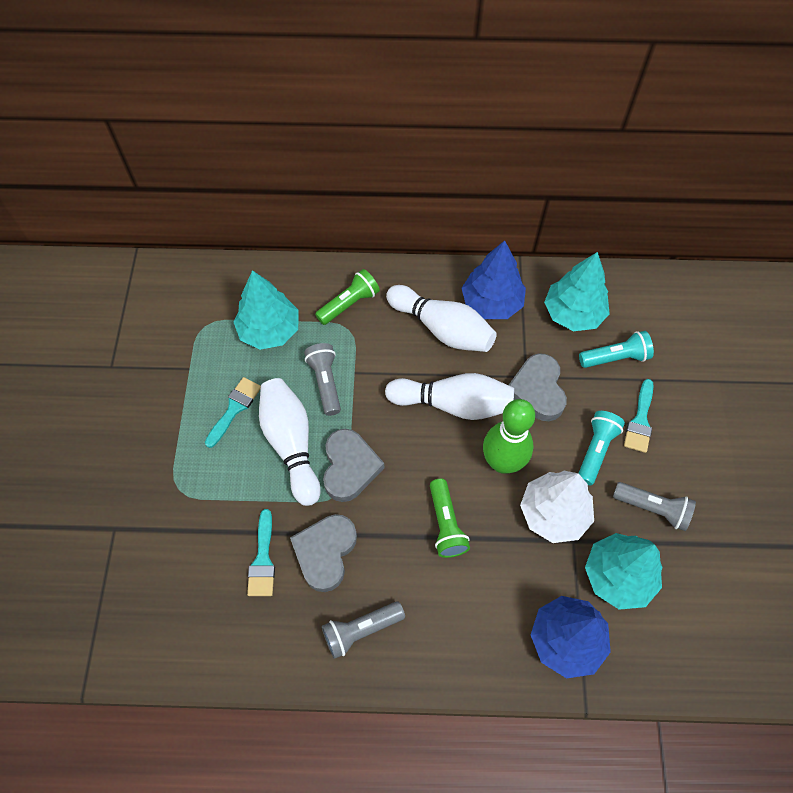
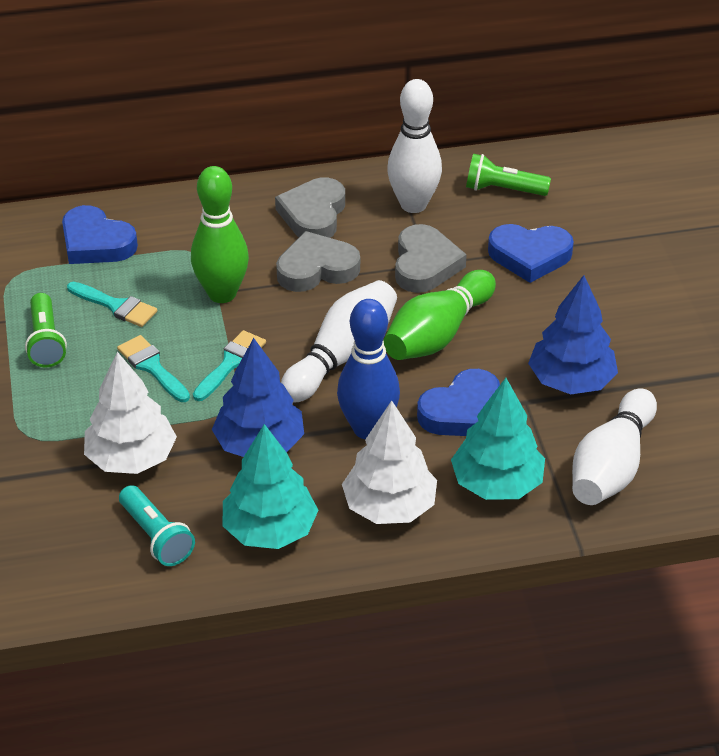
blue bowling pin: 0 -> 1
blue heart: 0 -> 3
green bowling pin: 1 -> 2
grey flashlight: 3 -> 0
turquoise flashlight: 2 -> 1
turquoise tree: 3 -> 2
white tree: 1 -> 2

